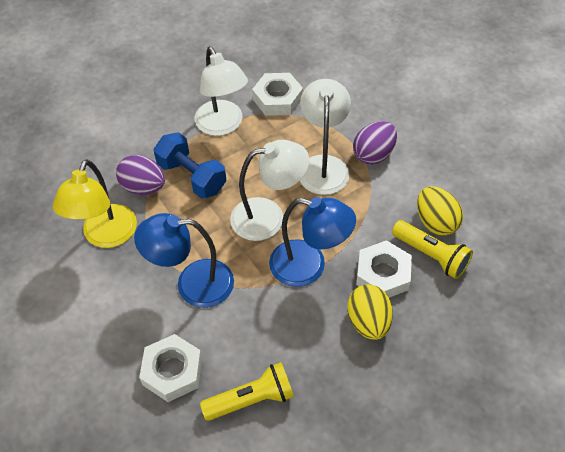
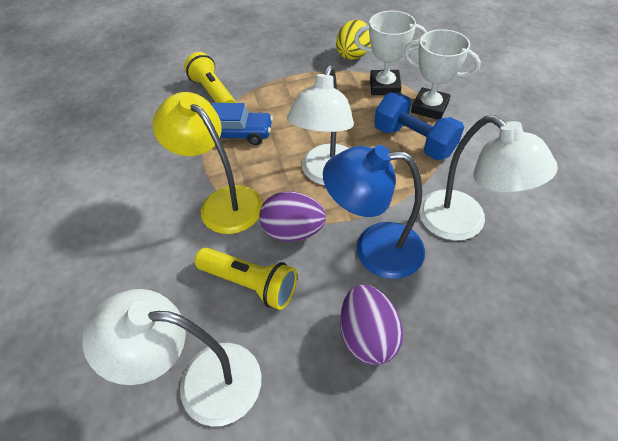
blue car: 0 -> 1
blue lamp: 2 -> 1
white nut: 3 -> 0
white trophy: 0 -> 2
yellow egg: 2 -> 1

